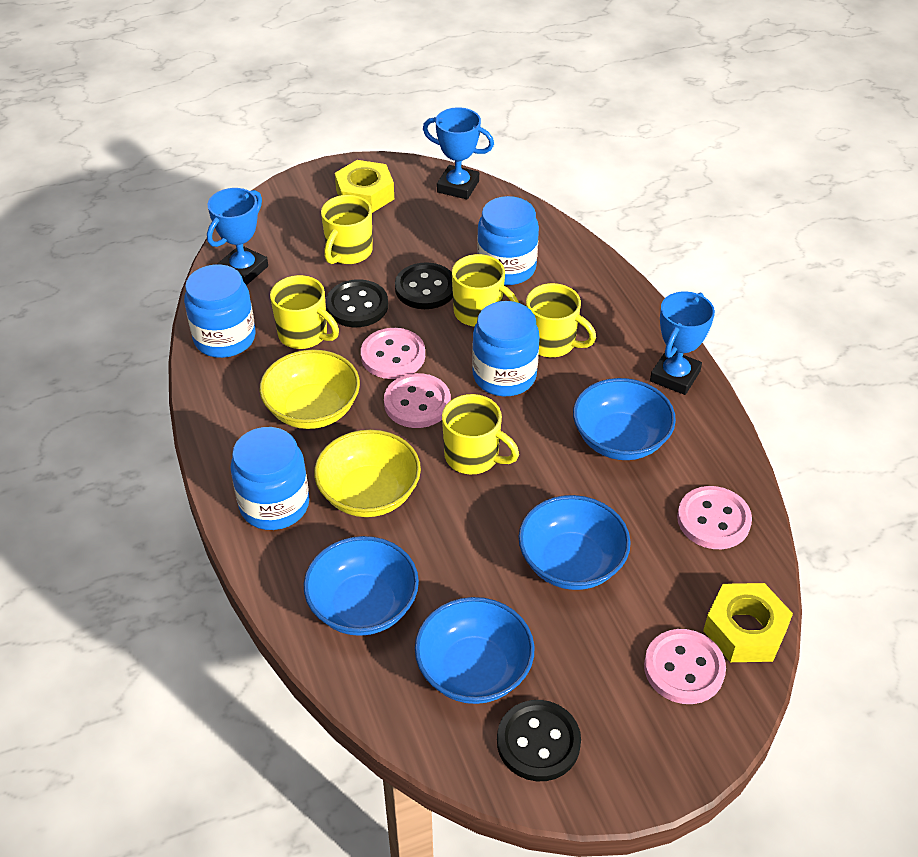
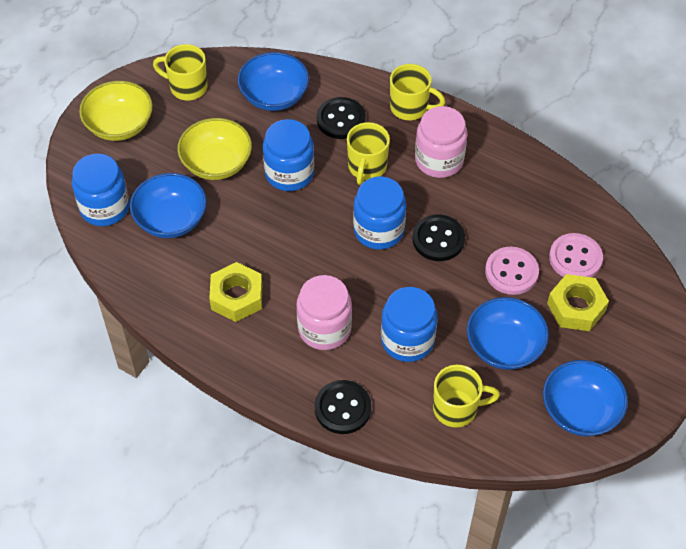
blue trophy: 3 -> 0
pink button: 4 -> 2
pink jar: 0 -> 2
yellow mug: 5 -> 4

